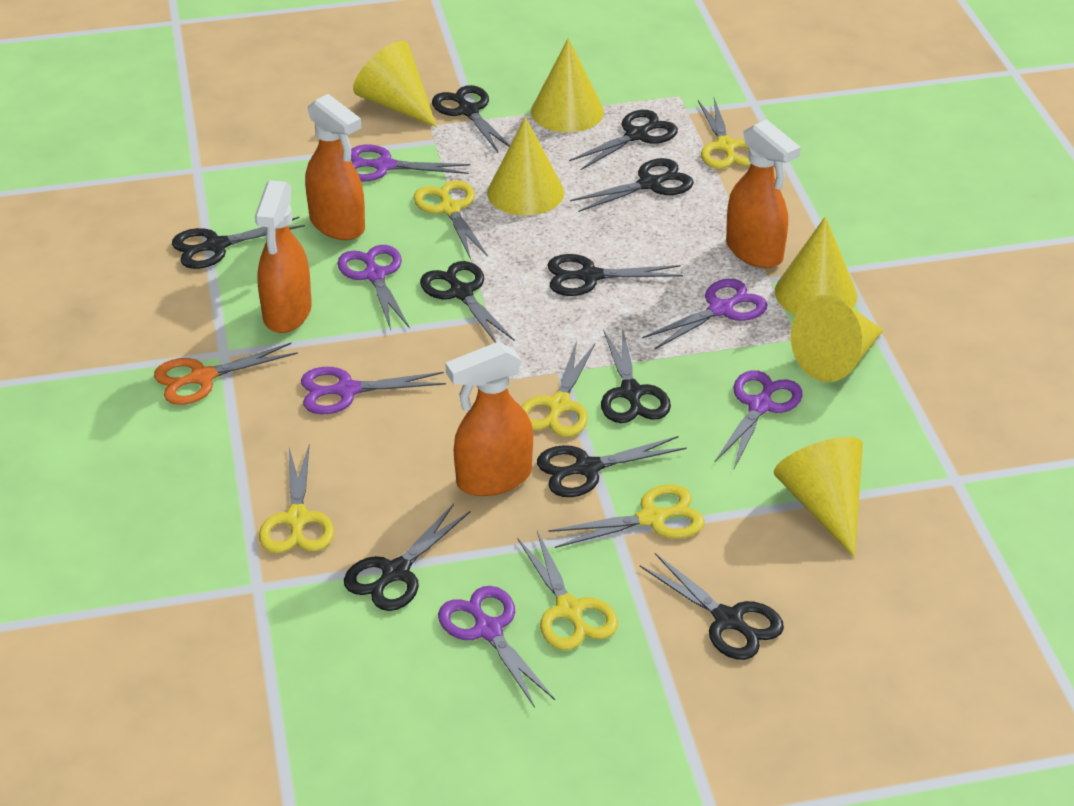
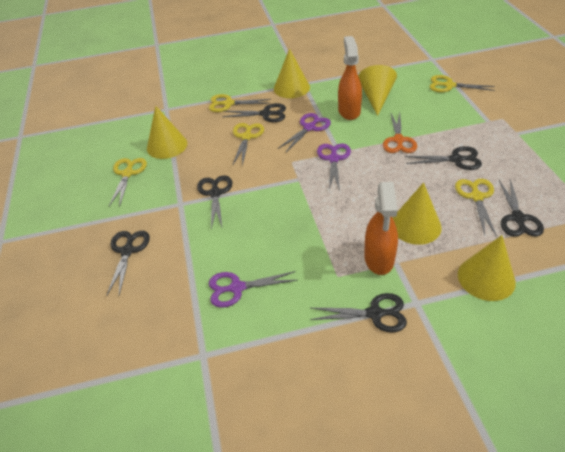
black scissors: 10 -> 6
orange spray bottle: 4 -> 2
purple scissors: 6 -> 3
yellow cone: 6 -> 5
yellow scissors: 6 -> 5

